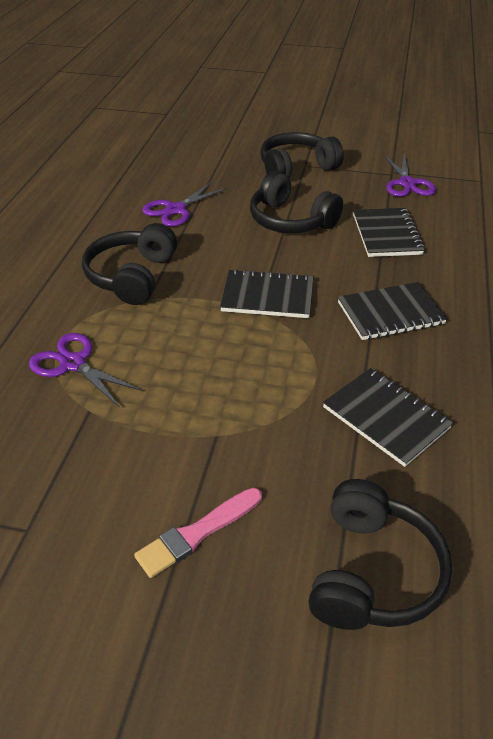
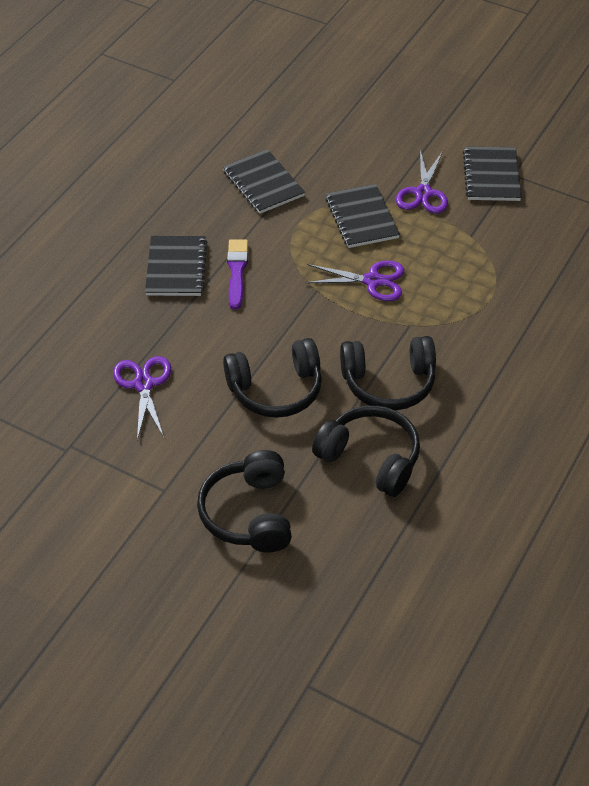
pink brush: 1 -> 0
purple brush: 0 -> 1

